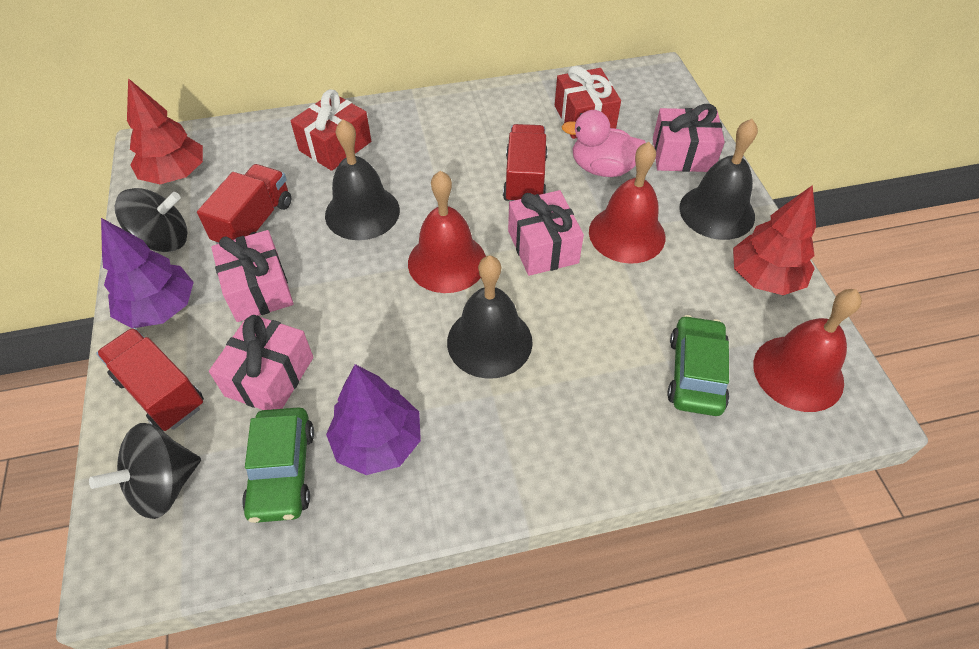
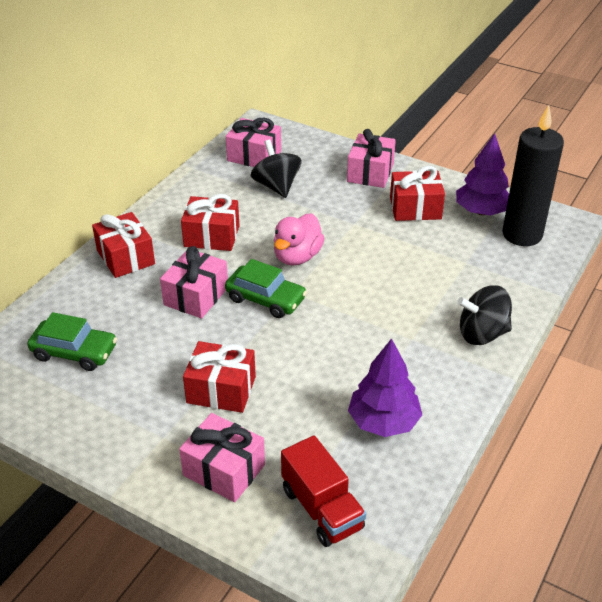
black bell: 3 -> 0
black candle: 0 -> 1
red bell: 3 -> 0
red gift: 2 -> 4
red tree: 2 -> 0
red truck: 3 -> 1

